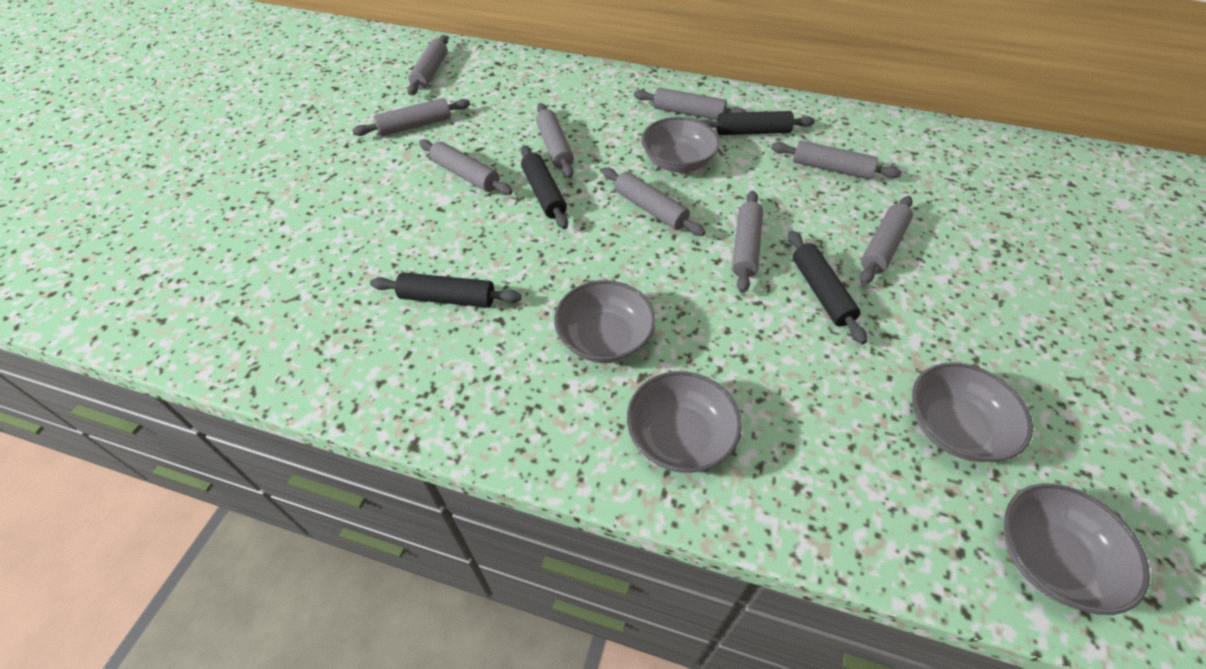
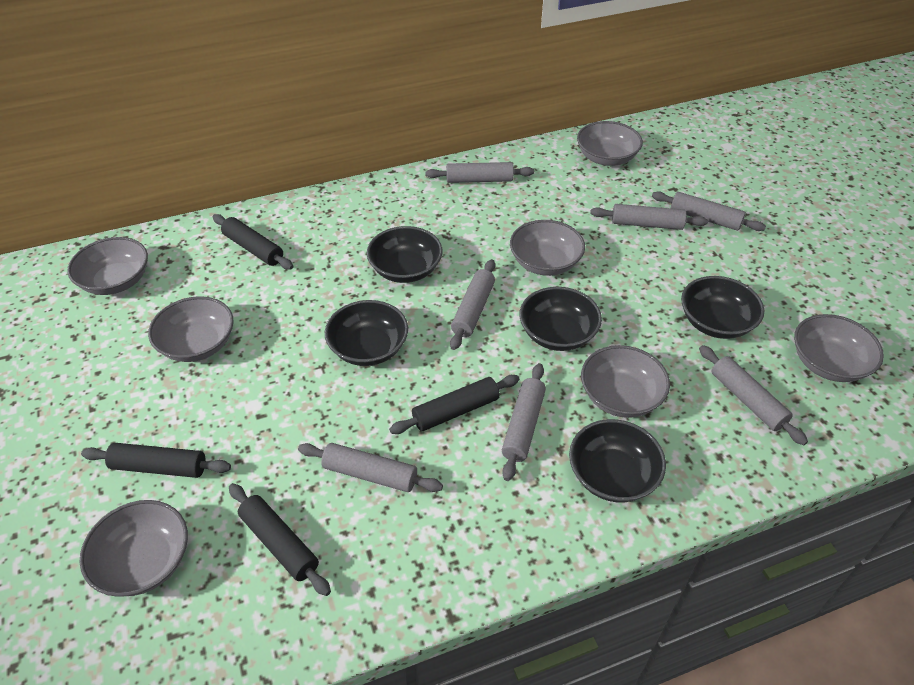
black bowl: 0 -> 5
grey bowl: 5 -> 7
grey rolling pin: 9 -> 7

